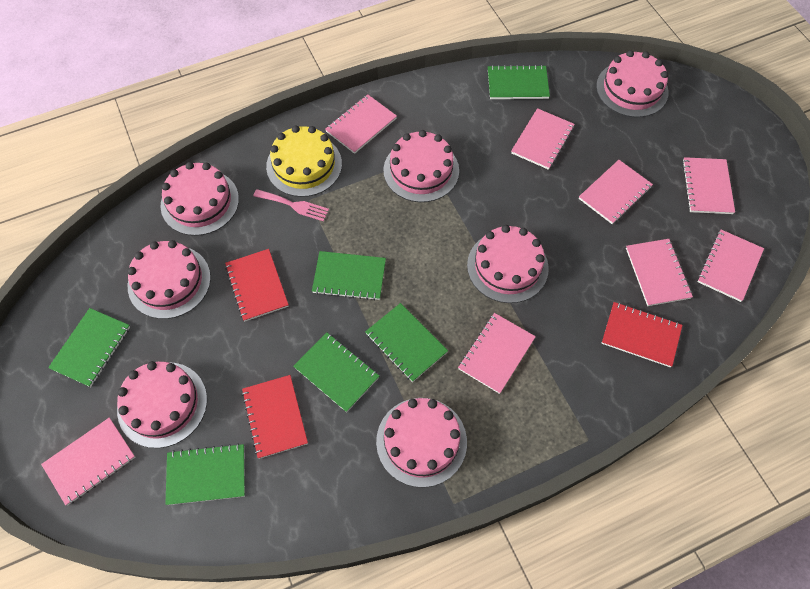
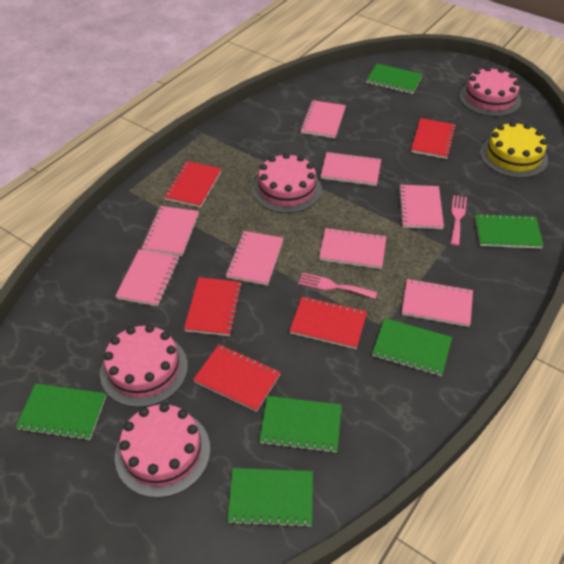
pink cake: 7 -> 4
pink fork: 1 -> 2
red notebook: 3 -> 5

